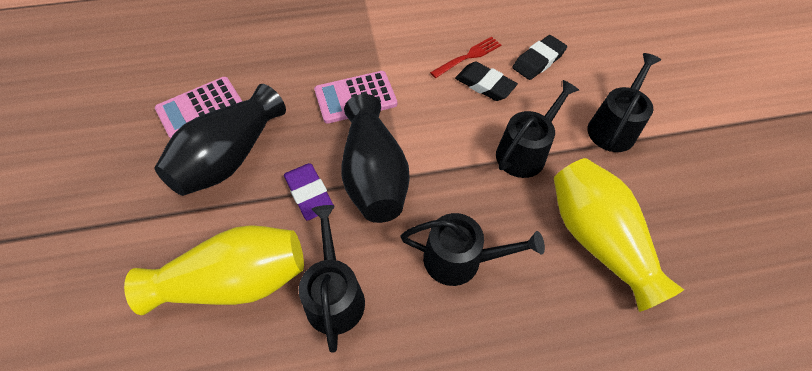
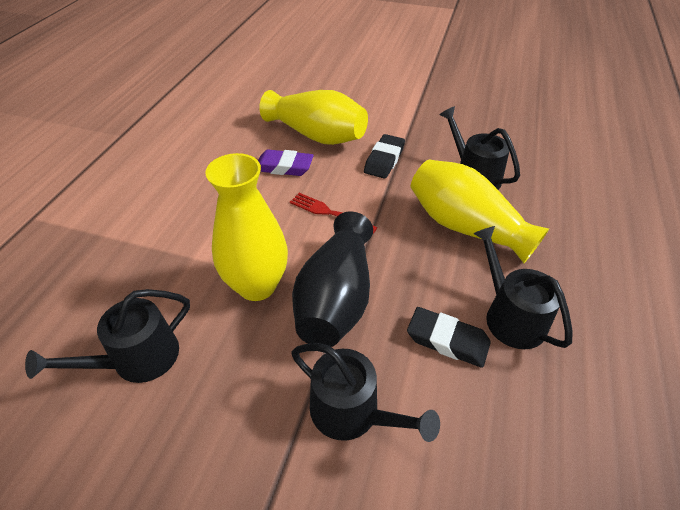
black vase: 2 -> 1
pink calculator: 2 -> 0
yellow vase: 2 -> 3

